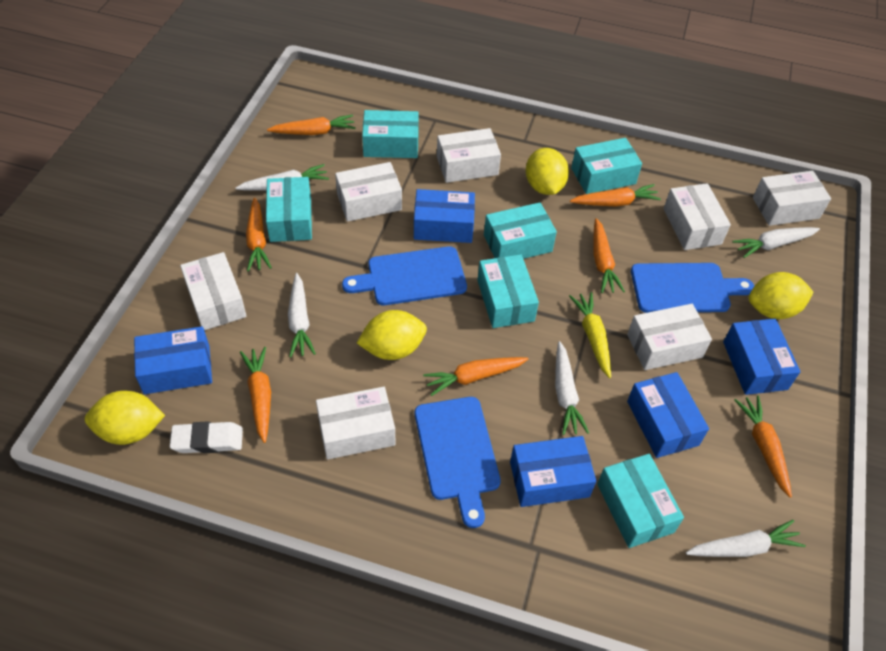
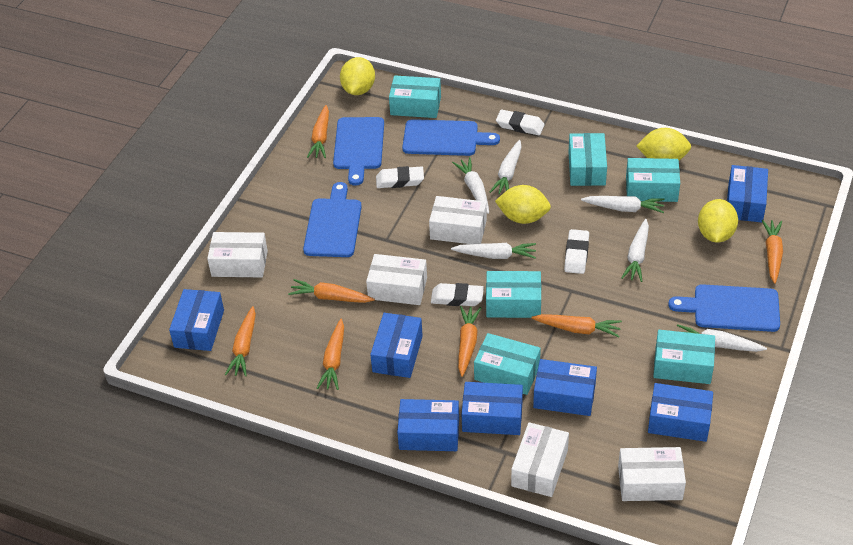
blue box: 5 -> 7
blue cutting board: 3 -> 4
white box: 7 -> 5
white carrot: 5 -> 6
white eraser: 1 -> 4
yellow carrot: 1 -> 0

